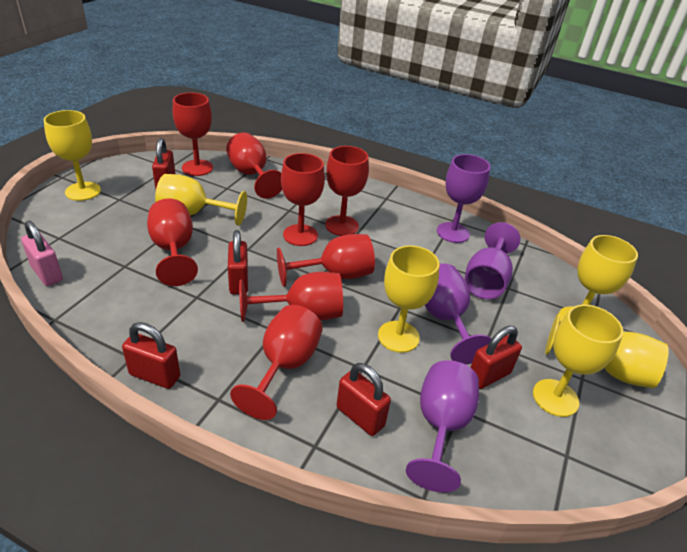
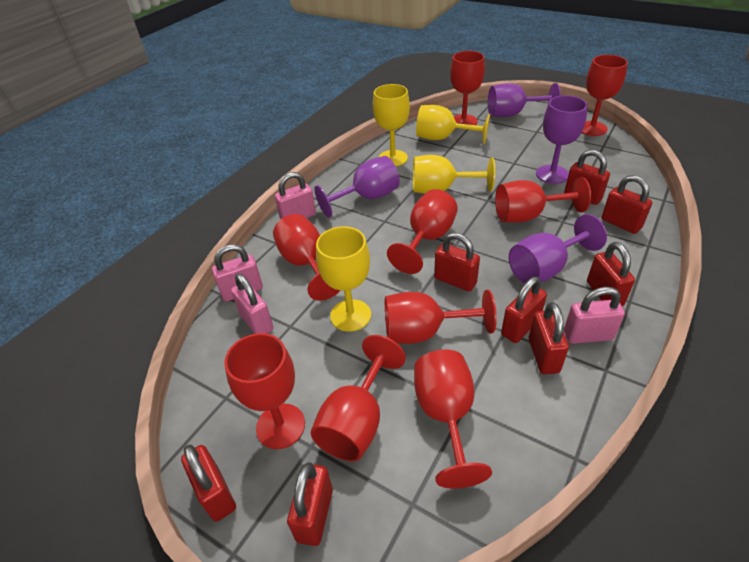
pink padlock: 1 -> 4
red goblet: 8 -> 9
red padlock: 5 -> 8
yellow goblet: 6 -> 4

